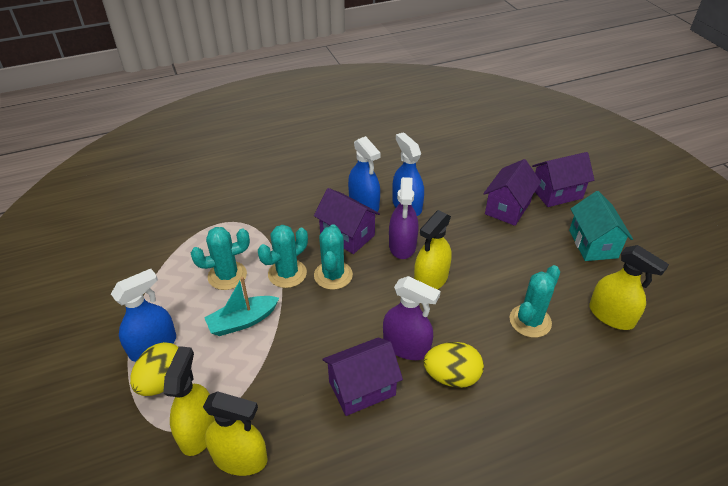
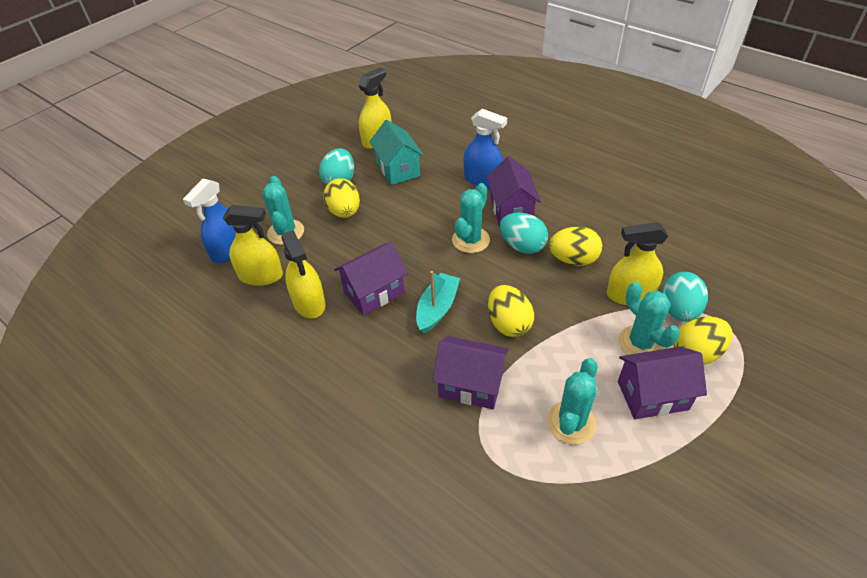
blue spray bottle: 3 -> 2
purple spray bottle: 2 -> 0
turquoise egg: 0 -> 3
yellow egg: 2 -> 4

